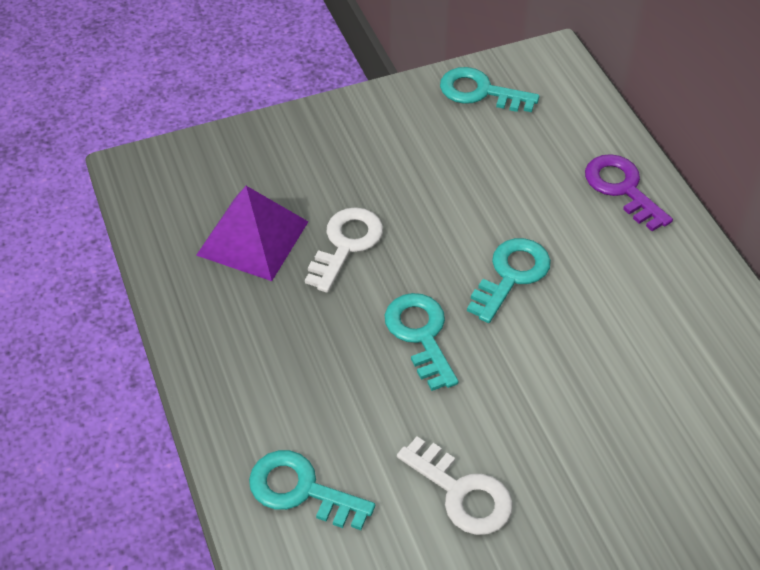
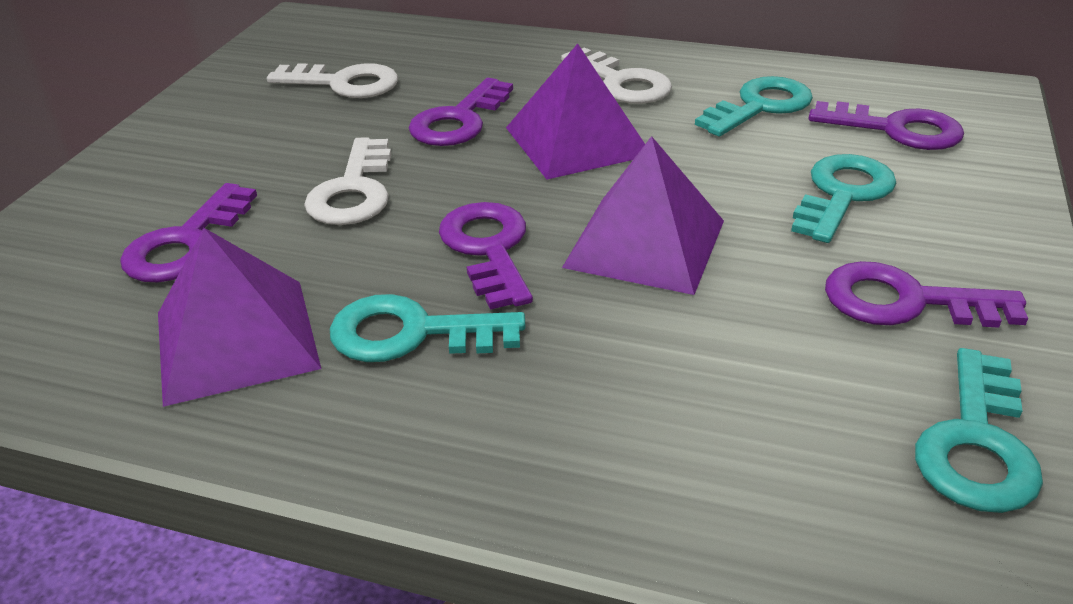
purple key: 1 -> 5
purple pyramid: 1 -> 3
white key: 2 -> 3

